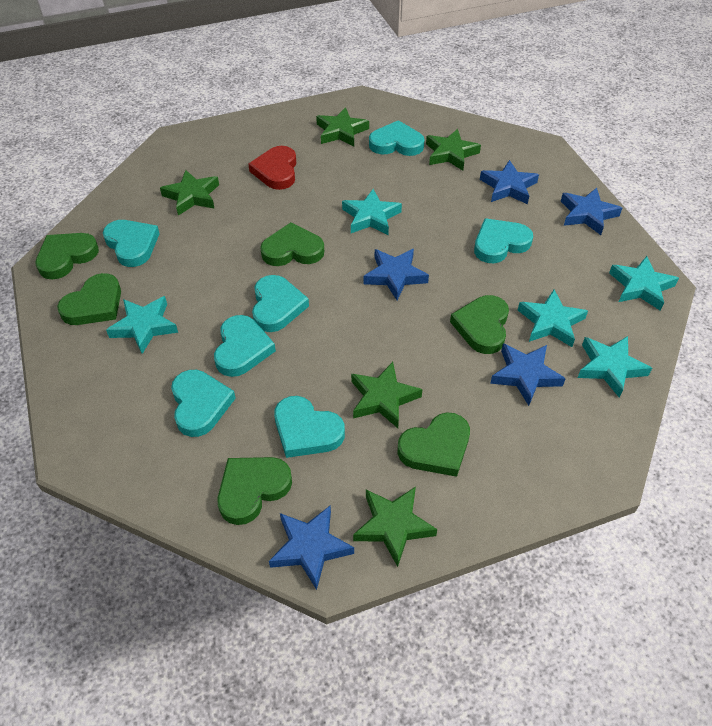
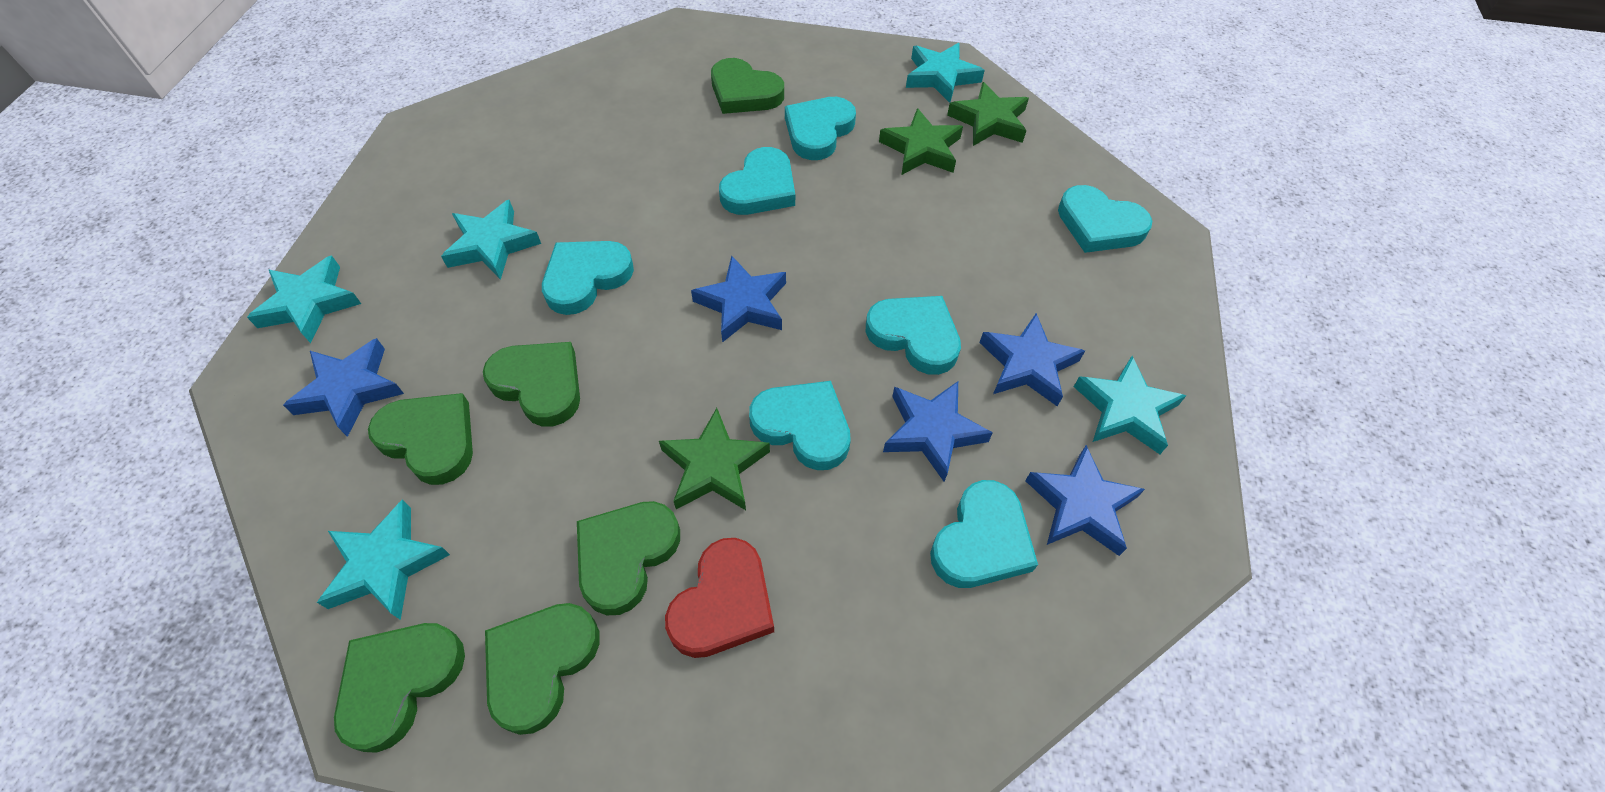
green star: 5 -> 3

